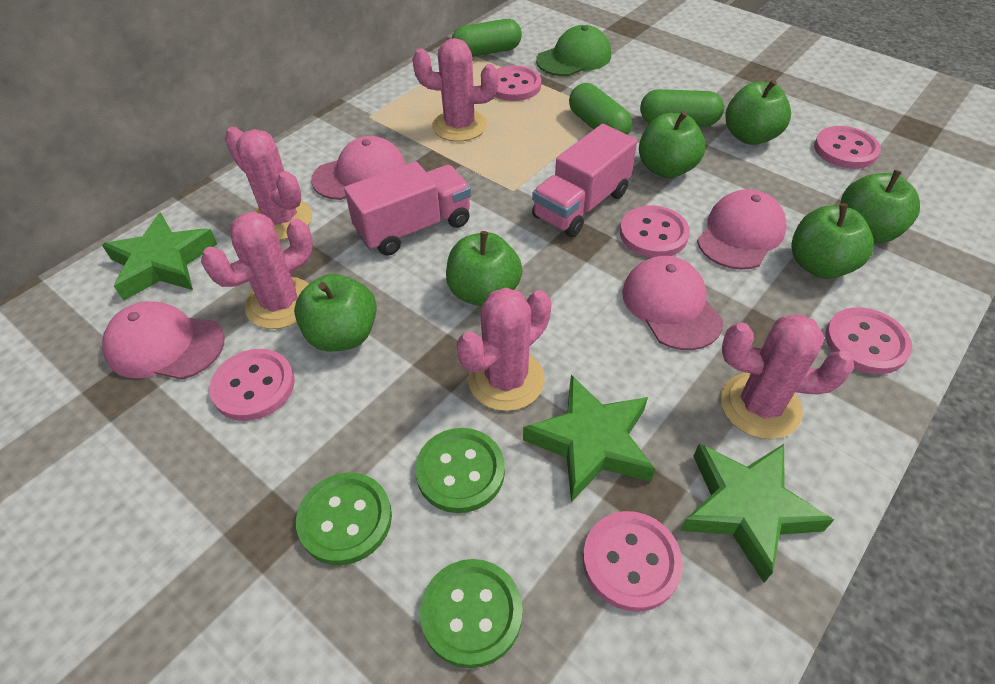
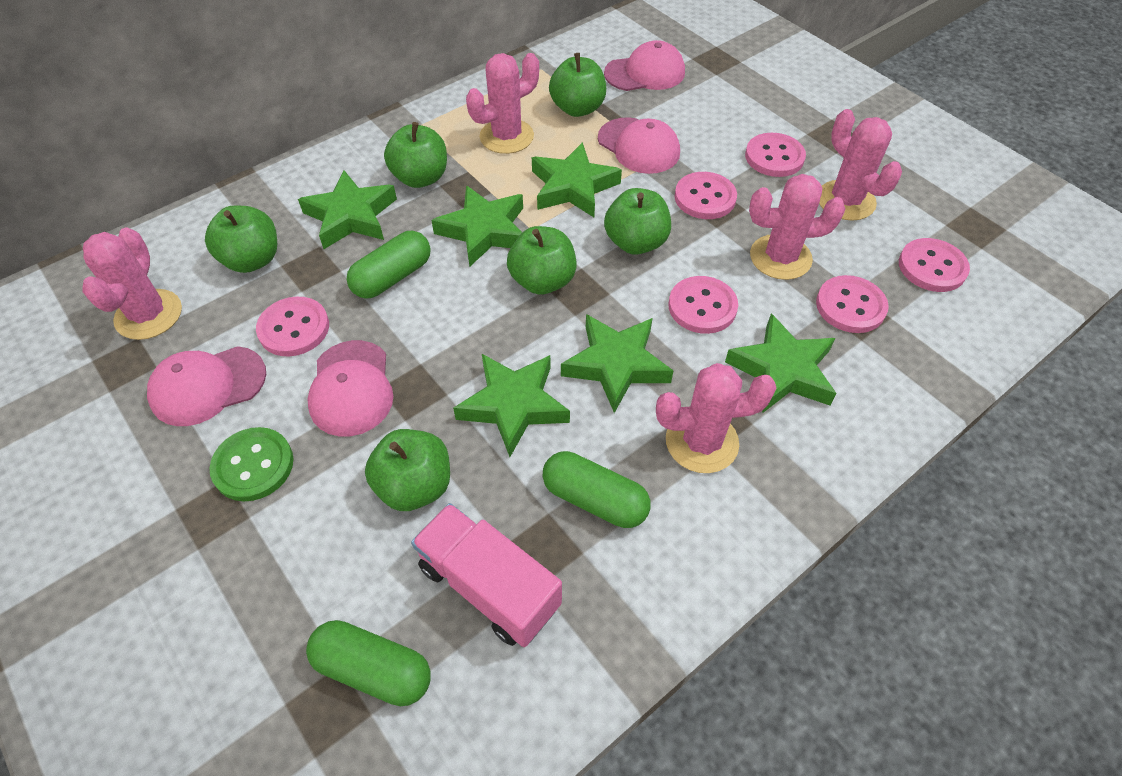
green button: 3 -> 1
green cap: 1 -> 0
green star: 3 -> 6
pink truck: 2 -> 1

